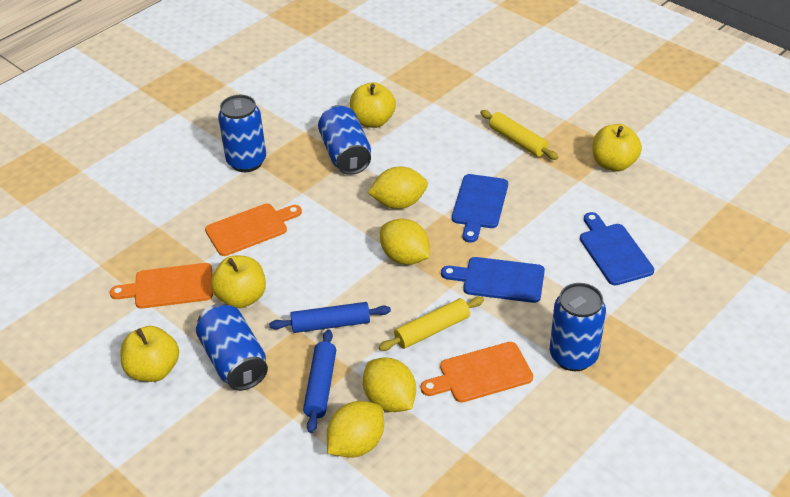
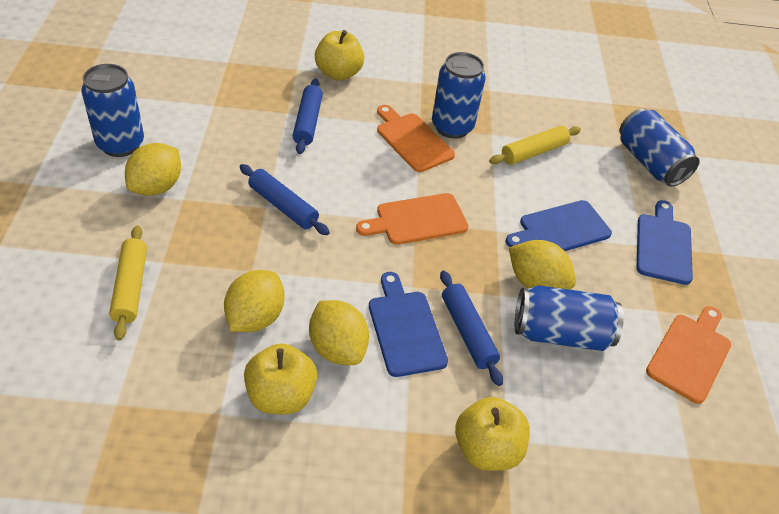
blue rolling pin: 2 -> 3
yellow apple: 4 -> 3

